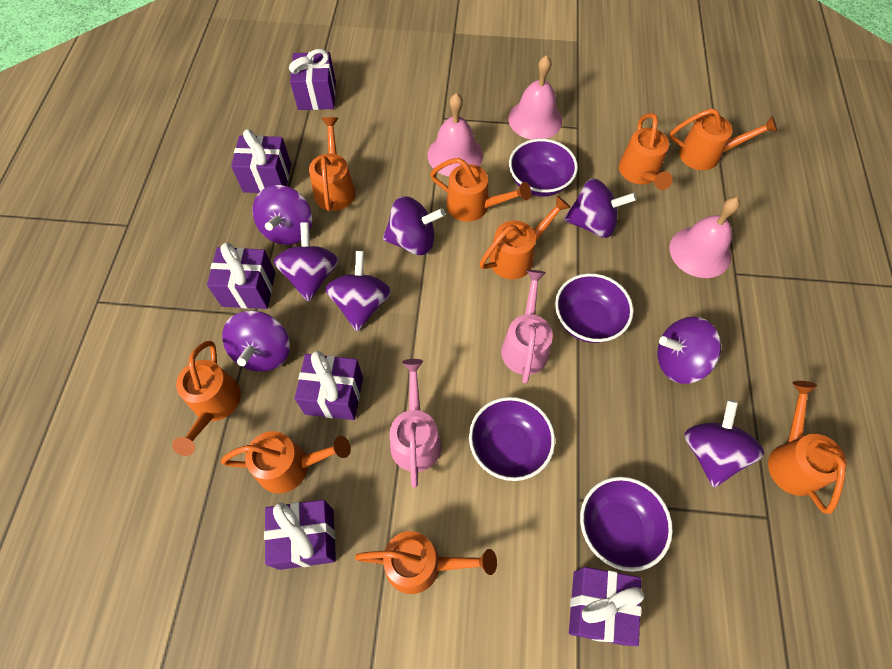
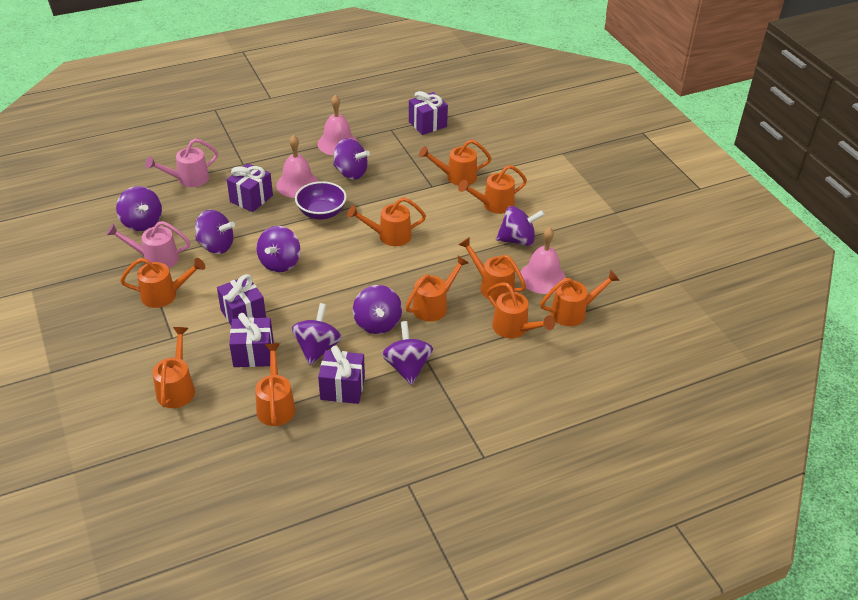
orange watering can: 9 -> 10
purple bowl: 4 -> 1
purple gift: 6 -> 5

